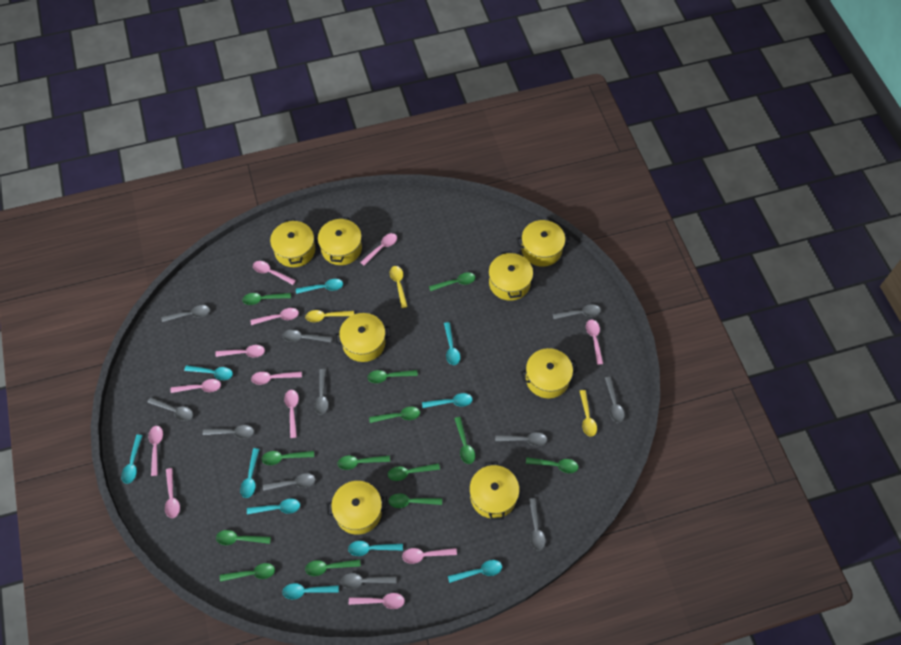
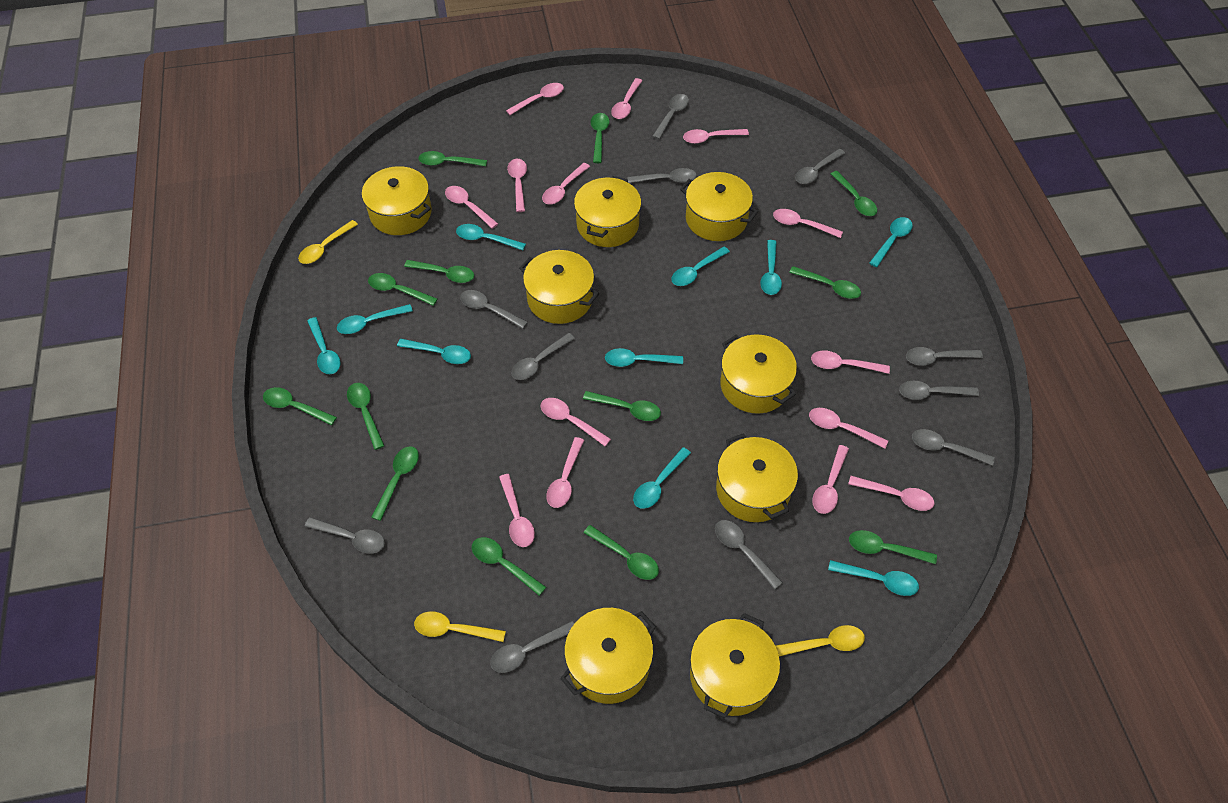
pink spoon: 12 -> 14

